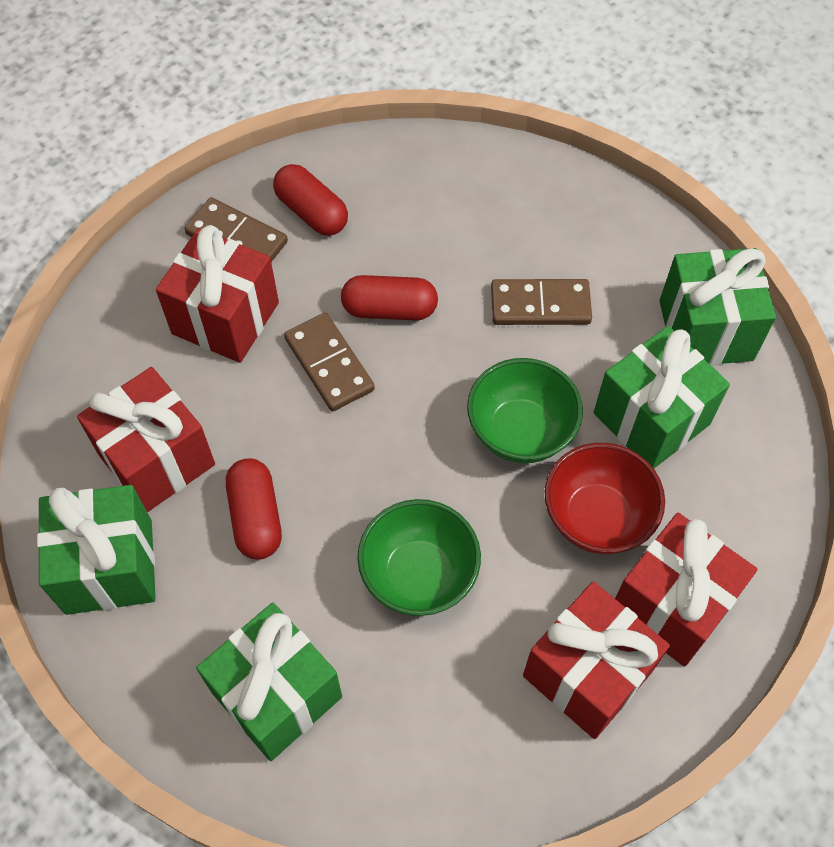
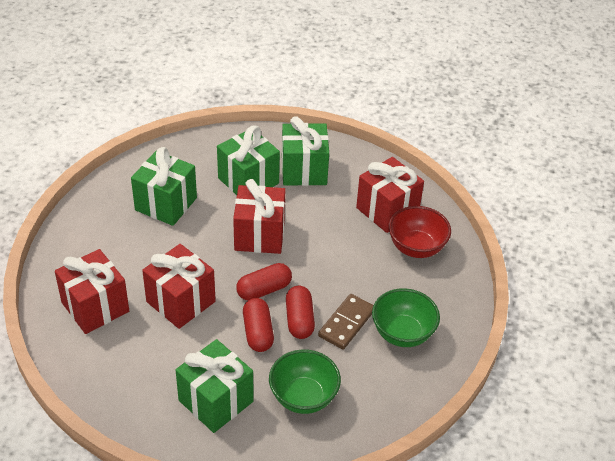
brown domino: 3 -> 1

